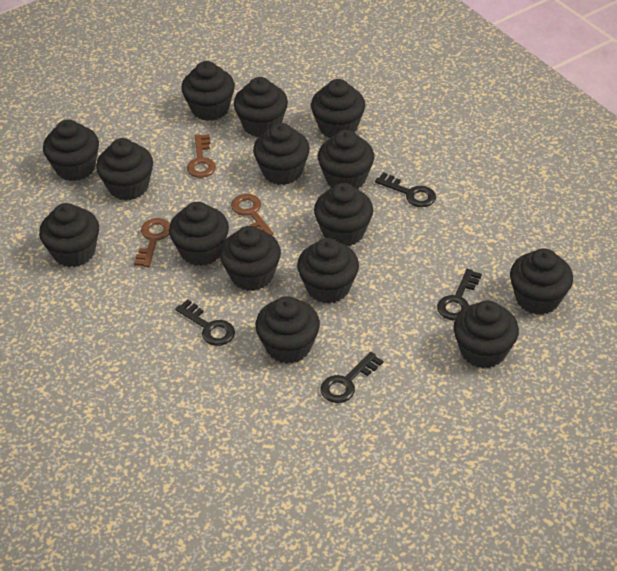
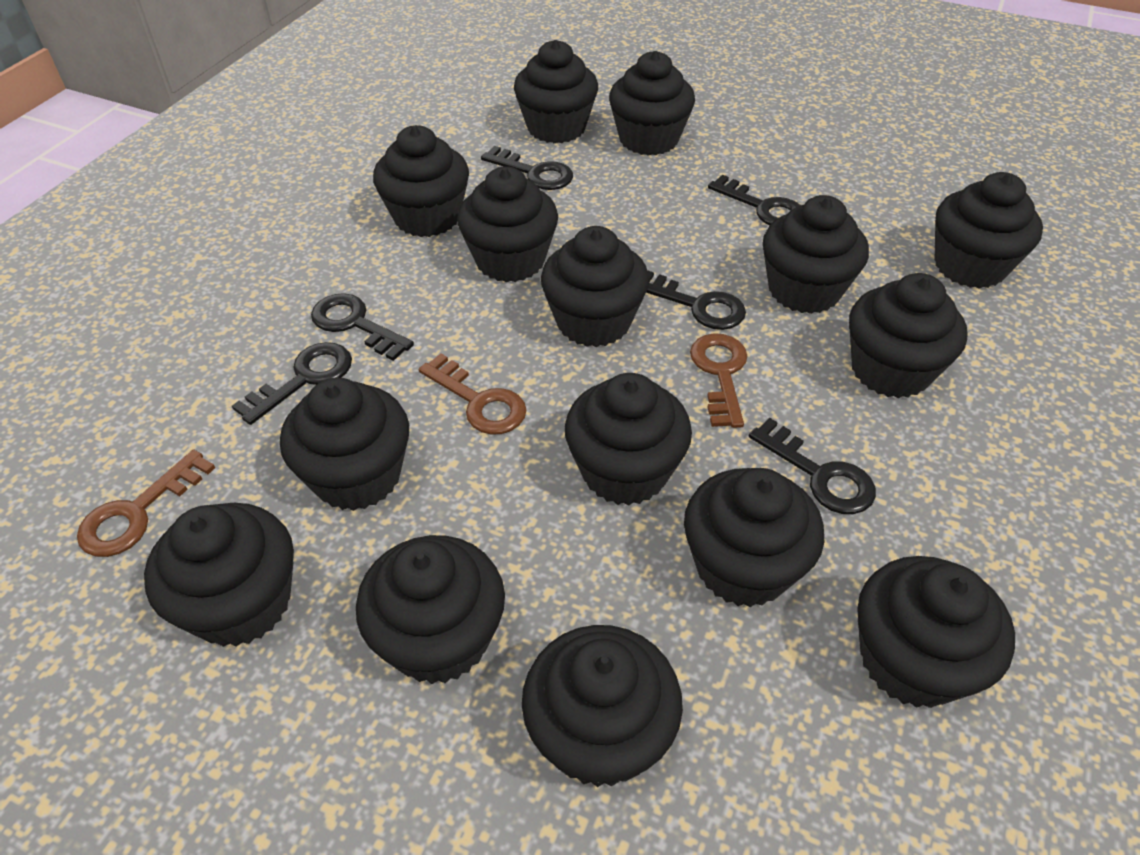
black key: 4 -> 6

